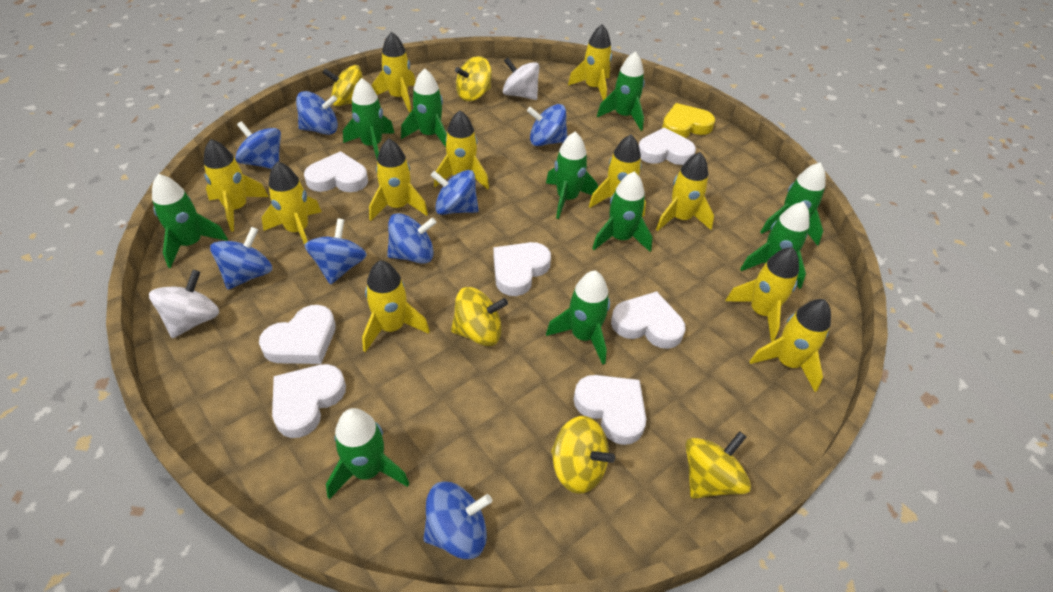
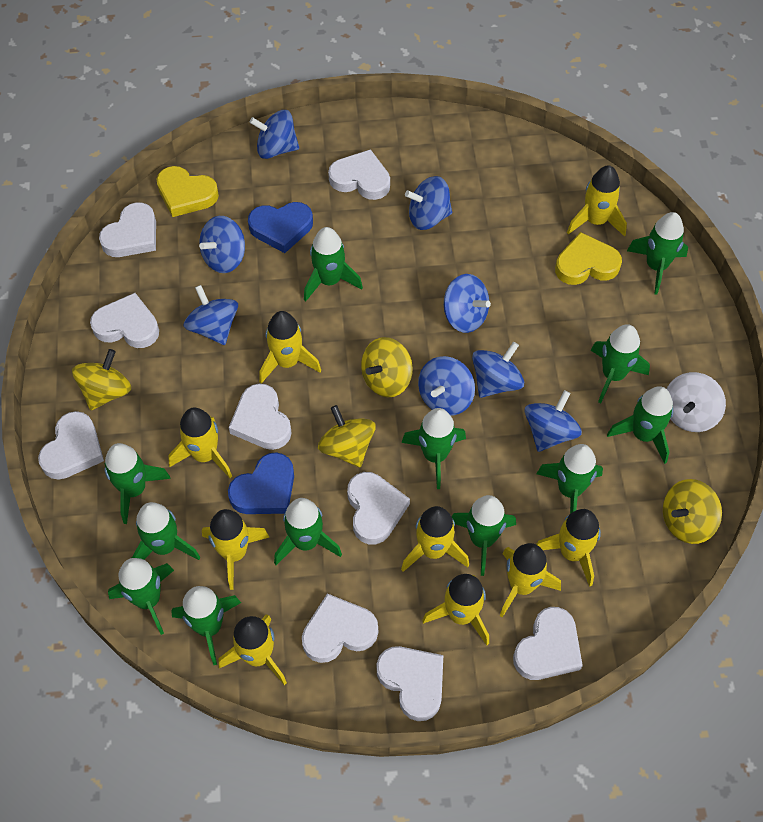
blue heart: 0 -> 2
green rocket: 10 -> 12
white heart: 7 -> 9
white spinning top: 2 -> 1
yellow heart: 1 -> 2
yellow rocket: 11 -> 9
yellow spinning top: 5 -> 4

